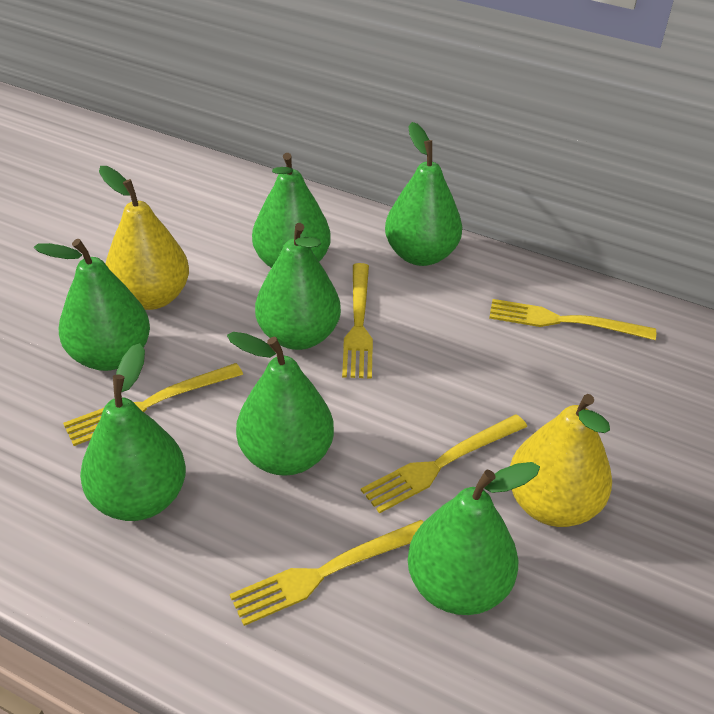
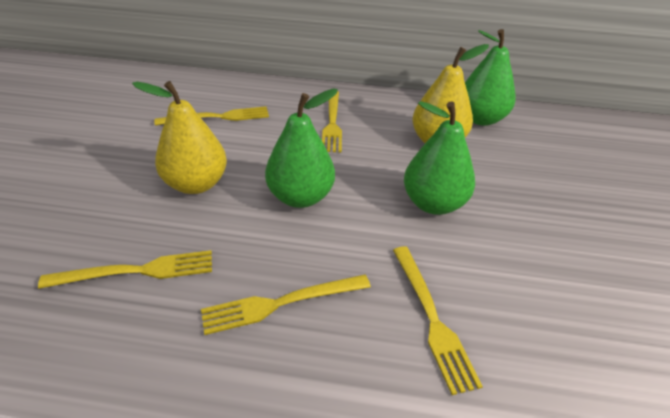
green pear: 7 -> 3

